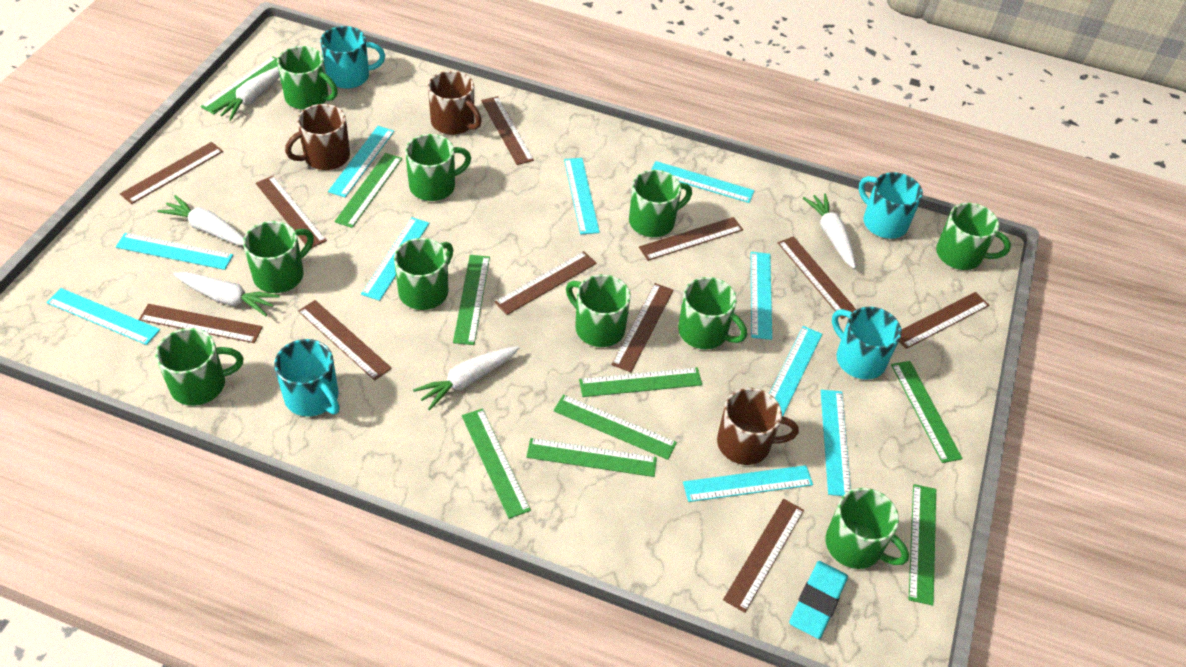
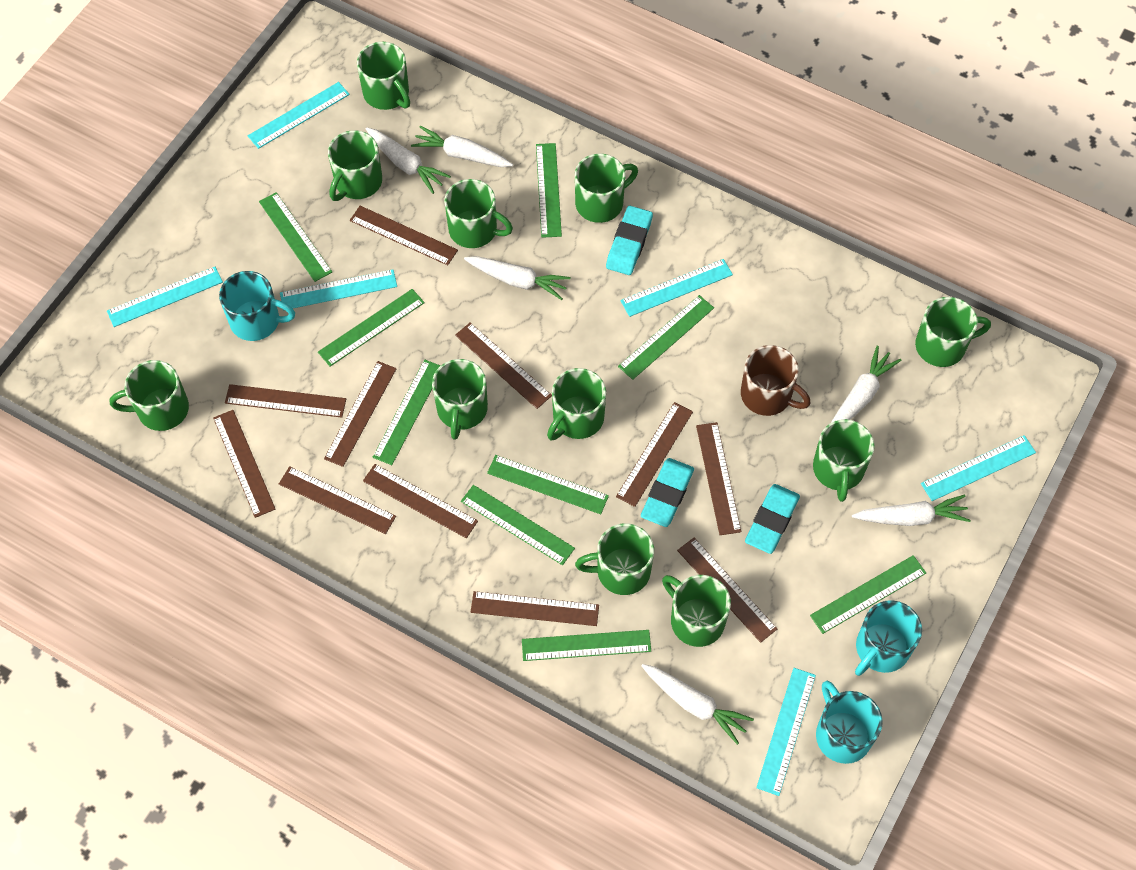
brown mug: 3 -> 1
green mug: 10 -> 11
turquoise eraser: 1 -> 3
turquoise mug: 4 -> 3
turquoise ruler: 10 -> 6
white carrot: 5 -> 6

